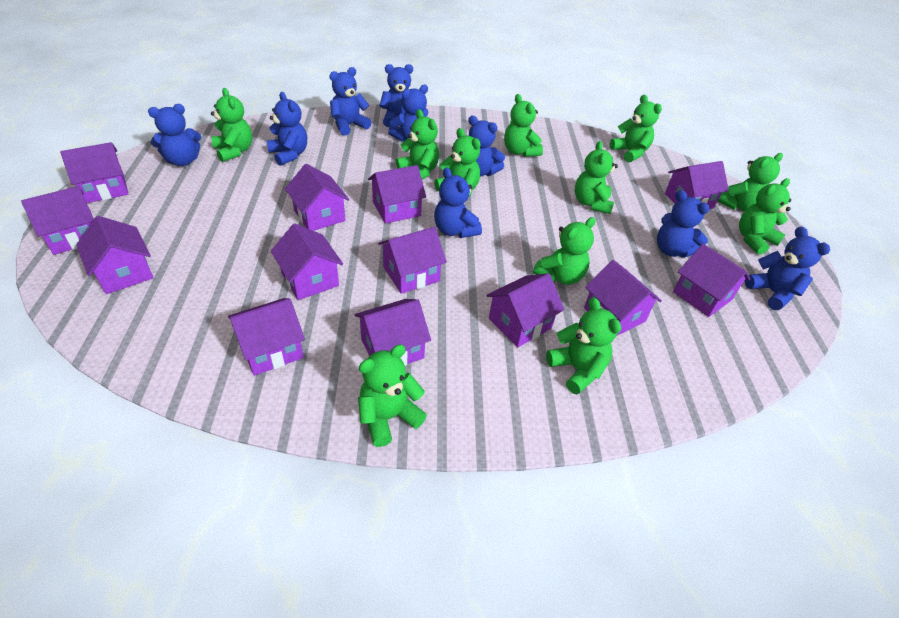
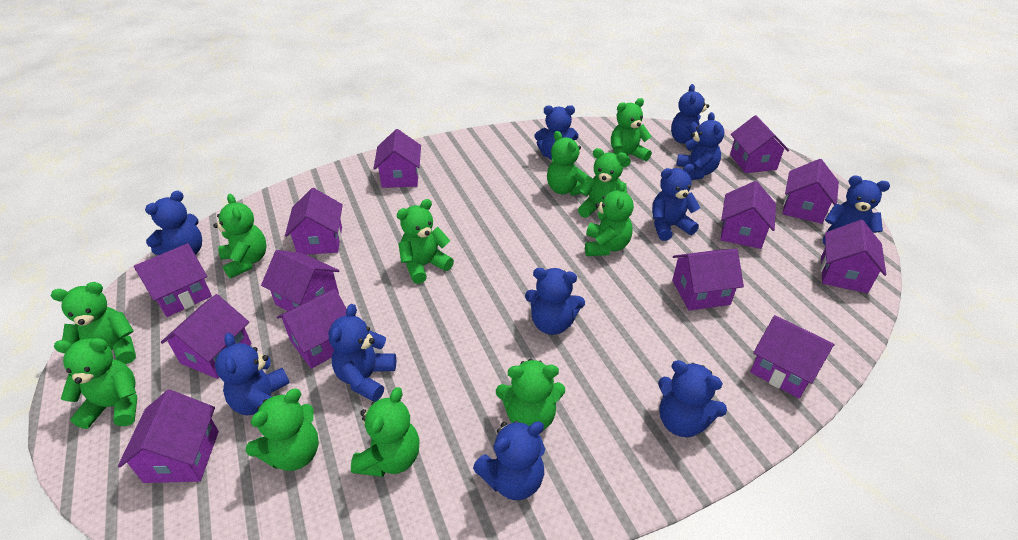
blue teddy bear: 9 -> 11

